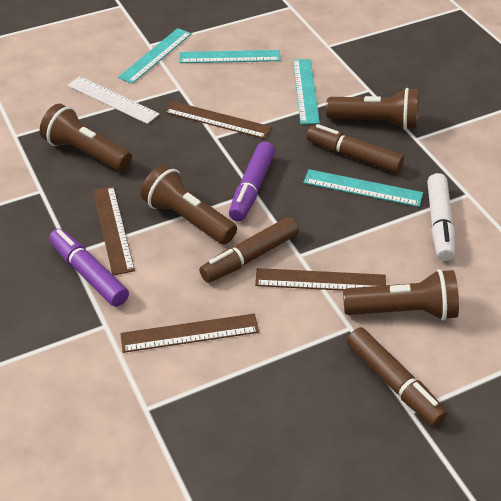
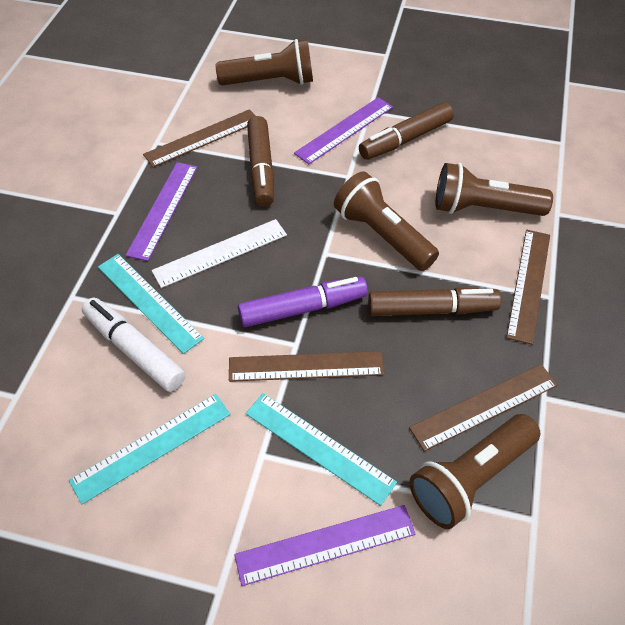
purple marker: 2 -> 1
purple ruler: 0 -> 3
turquoise ruler: 4 -> 3

